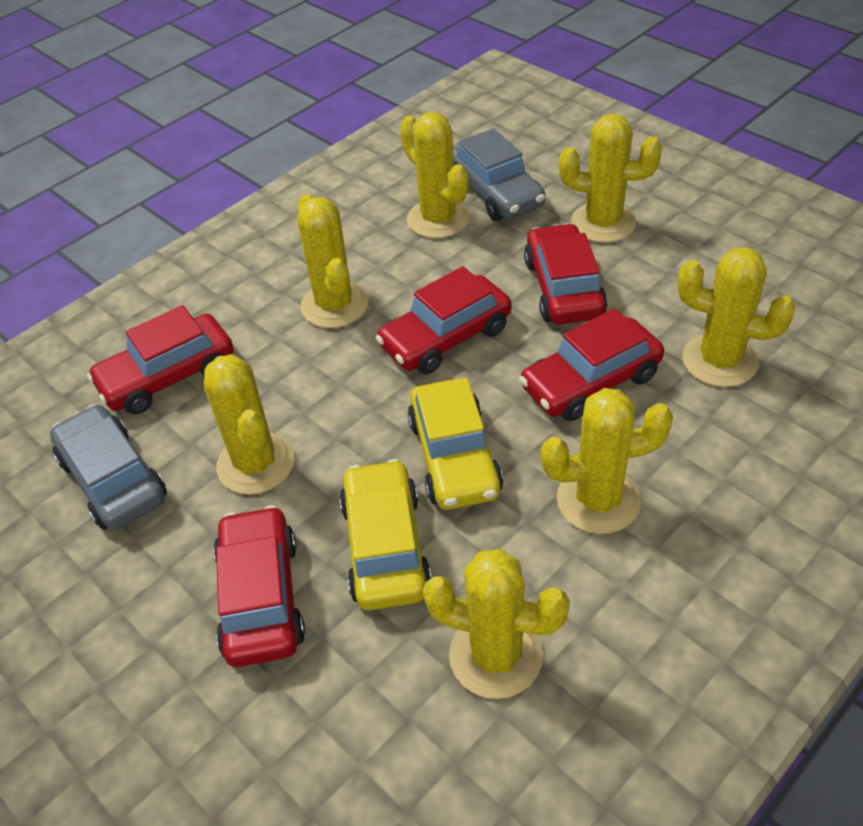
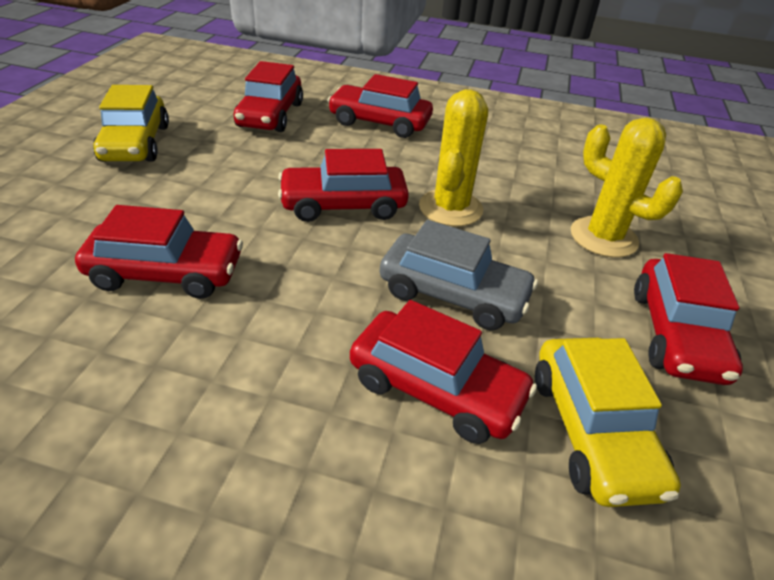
grey car: 2 -> 1
red car: 5 -> 6
yellow cactus: 7 -> 2

